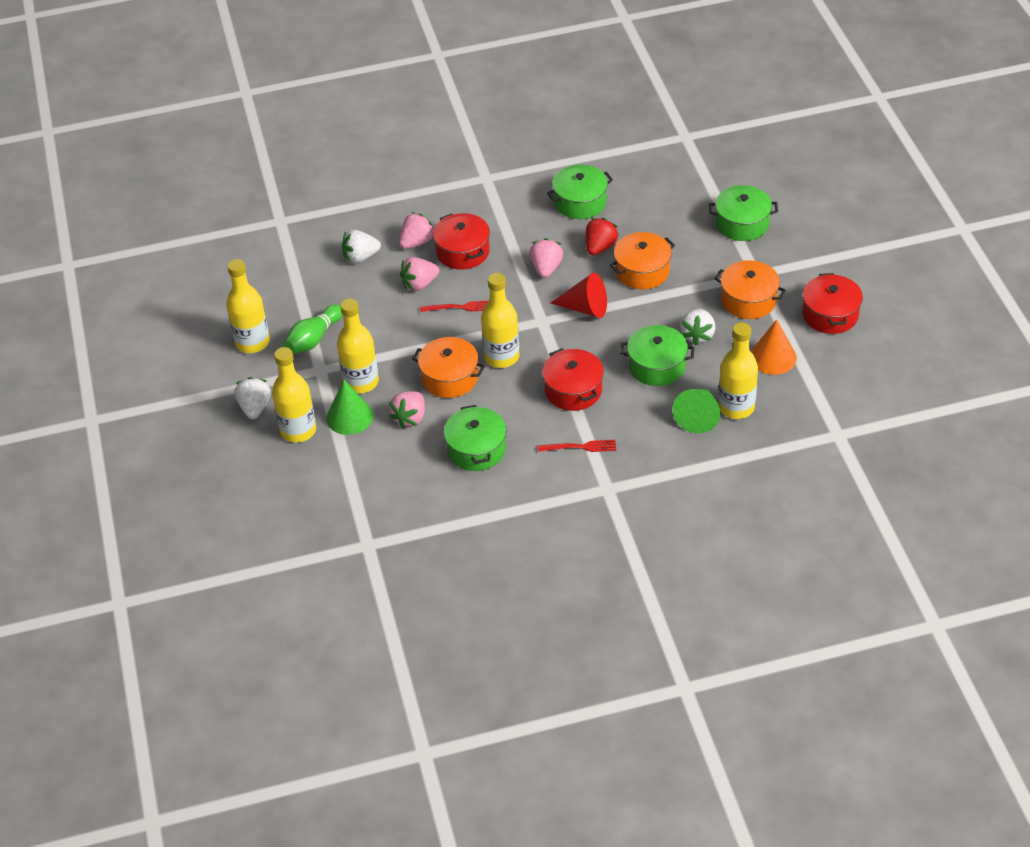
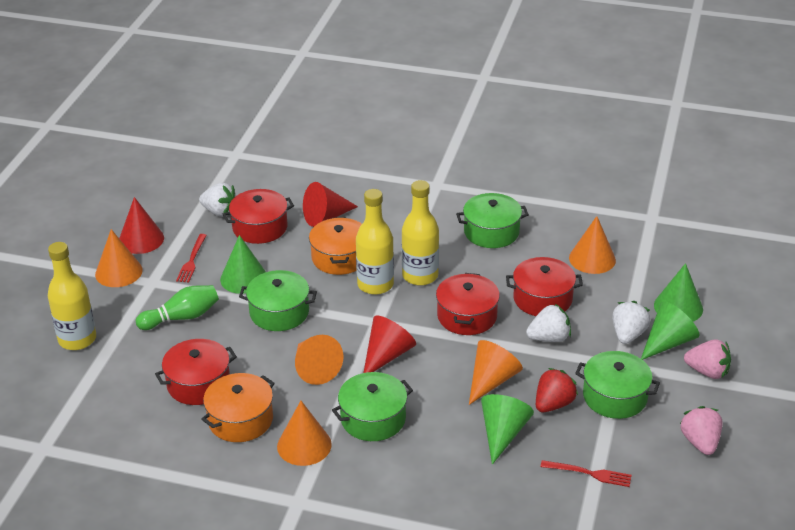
green cone: 2 -> 4
orange cone: 1 -> 5
orange pot: 3 -> 2
pink strawberry: 4 -> 2
red cone: 1 -> 3
red pot: 3 -> 4
yellow bottle: 5 -> 3

